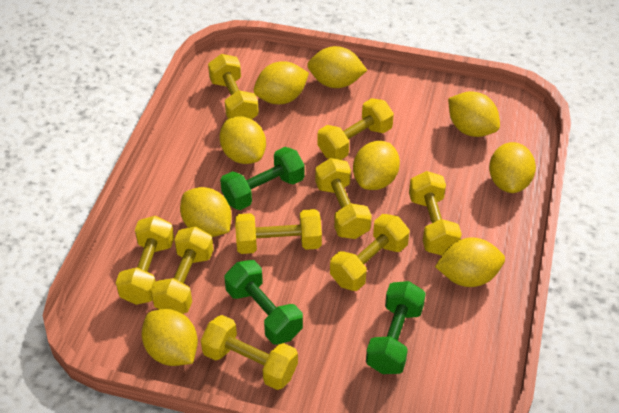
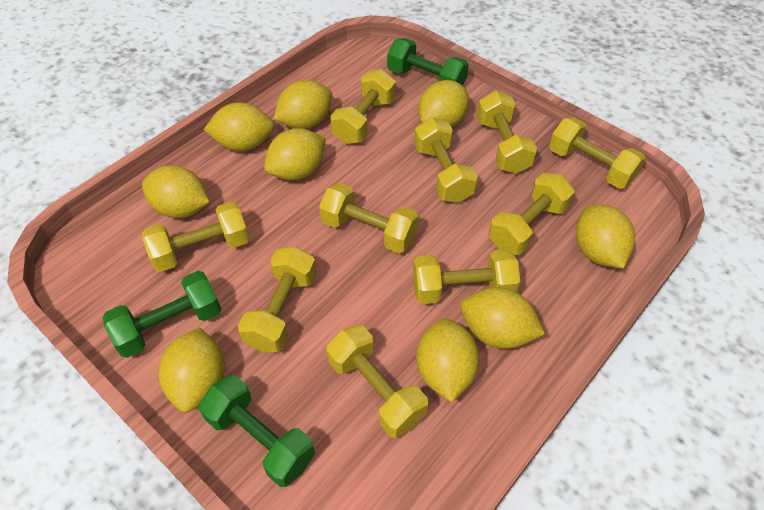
yellow dumbbell: 9 -> 10

